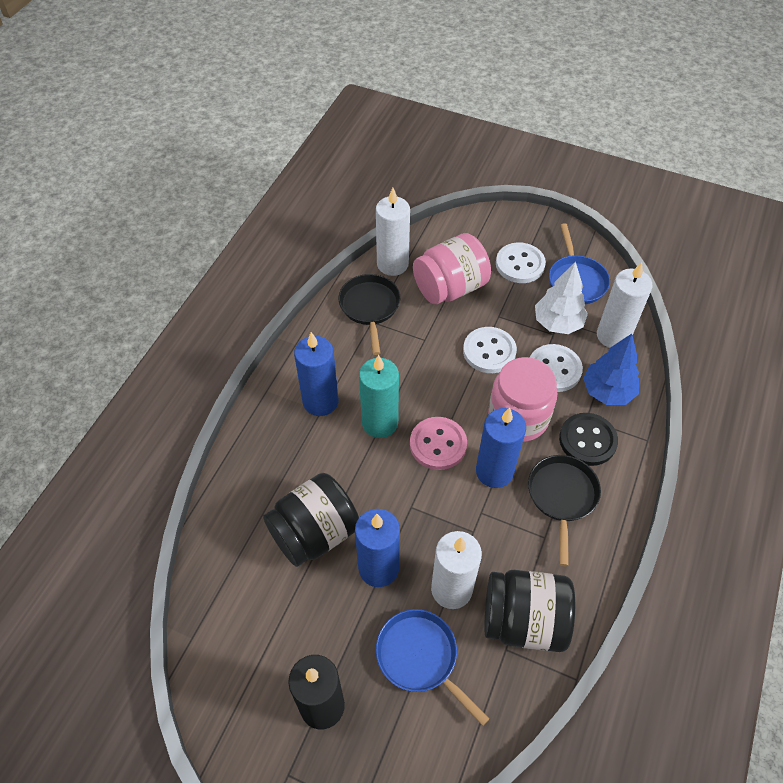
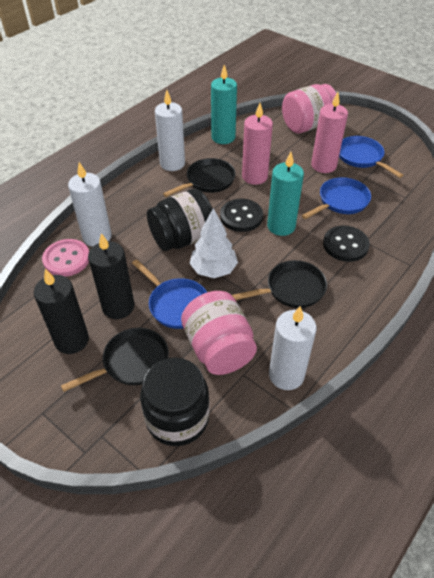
black button: 1 -> 2
black candle: 1 -> 2
black pan: 2 -> 3
blue candle: 3 -> 0
blue pan: 2 -> 3
blue tree: 1 -> 0
pink candle: 0 -> 2
turquoise candle: 1 -> 2
white button: 3 -> 0

